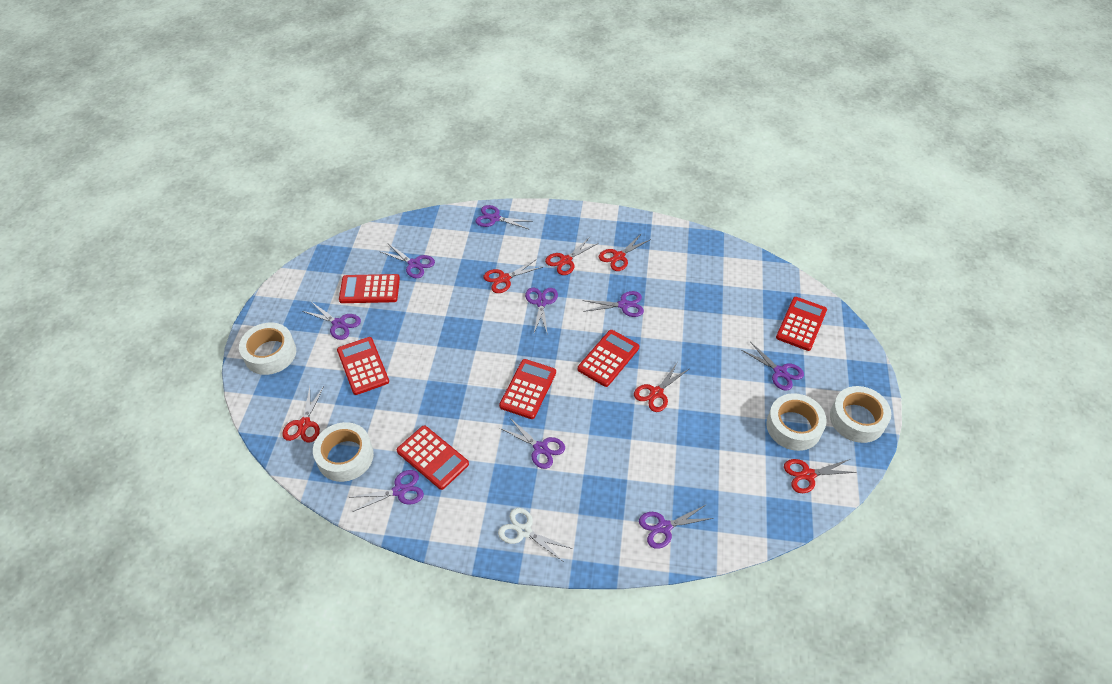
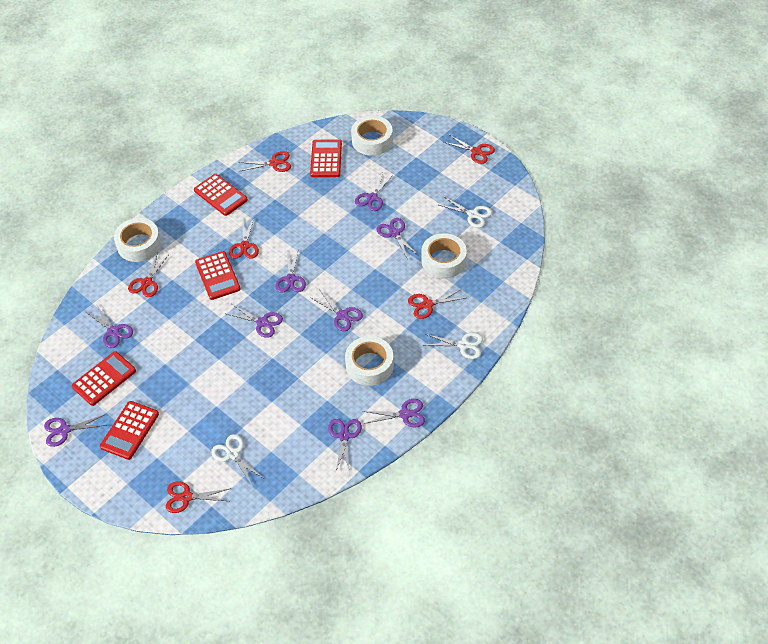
red calculator: 6 -> 5
white scissors: 1 -> 3

